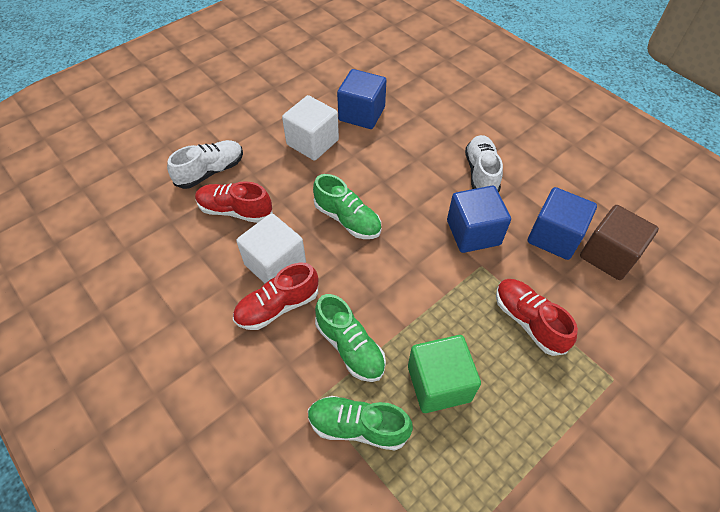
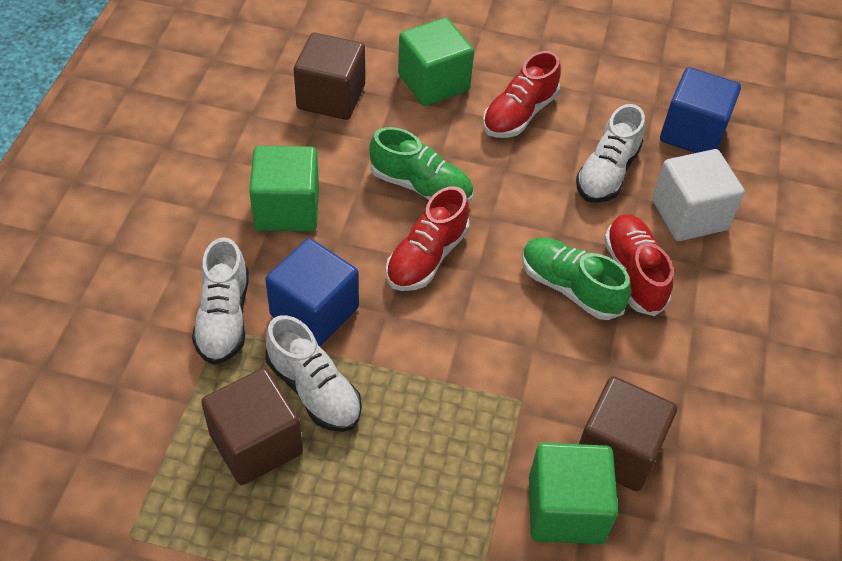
blue cube: 3 -> 2
brown cube: 1 -> 3
green cube: 1 -> 3
green shoe: 3 -> 2
white cube: 2 -> 1
white shoe: 2 -> 3

